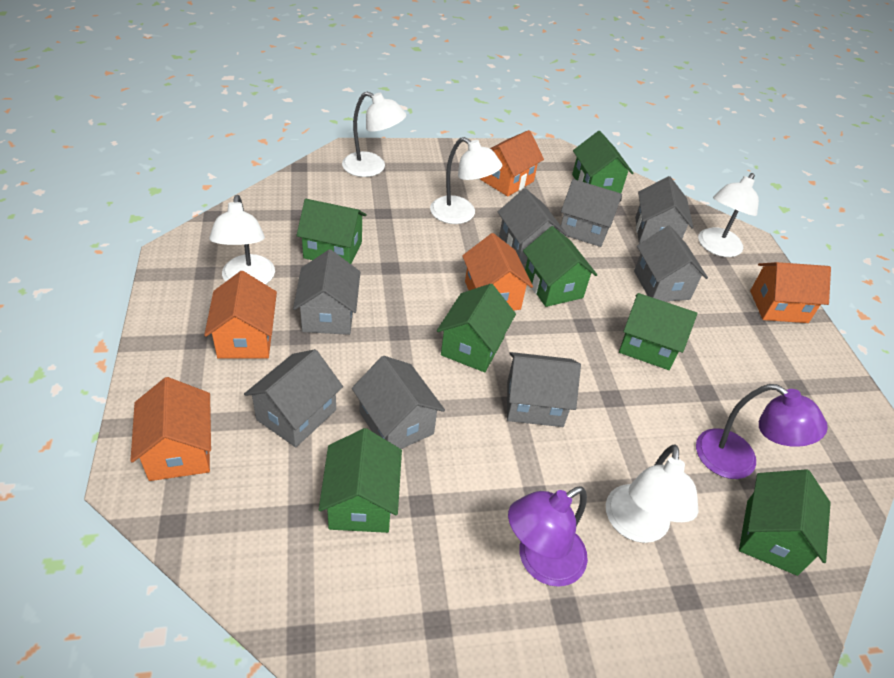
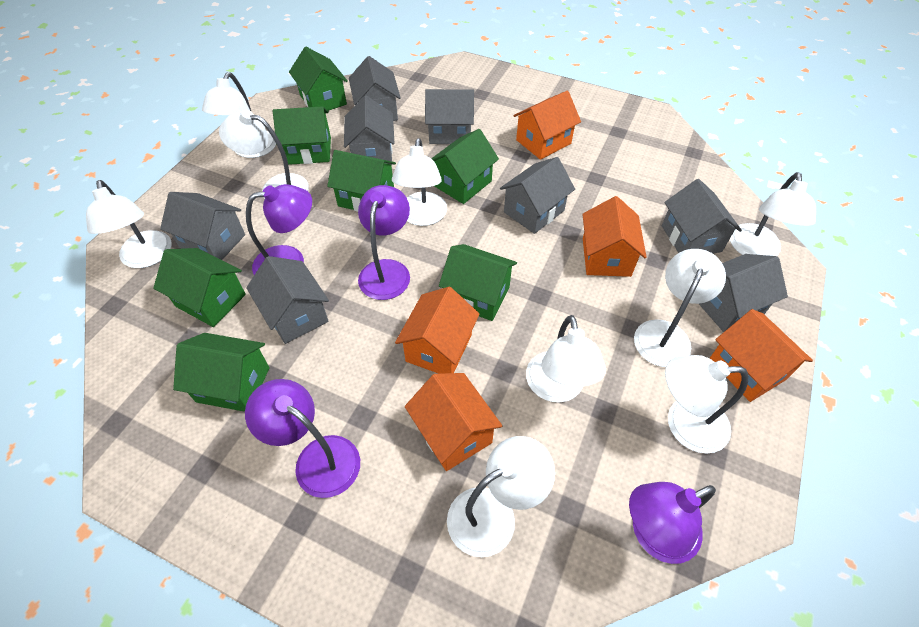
purple lamp: 2 -> 4
white lamp: 5 -> 9

